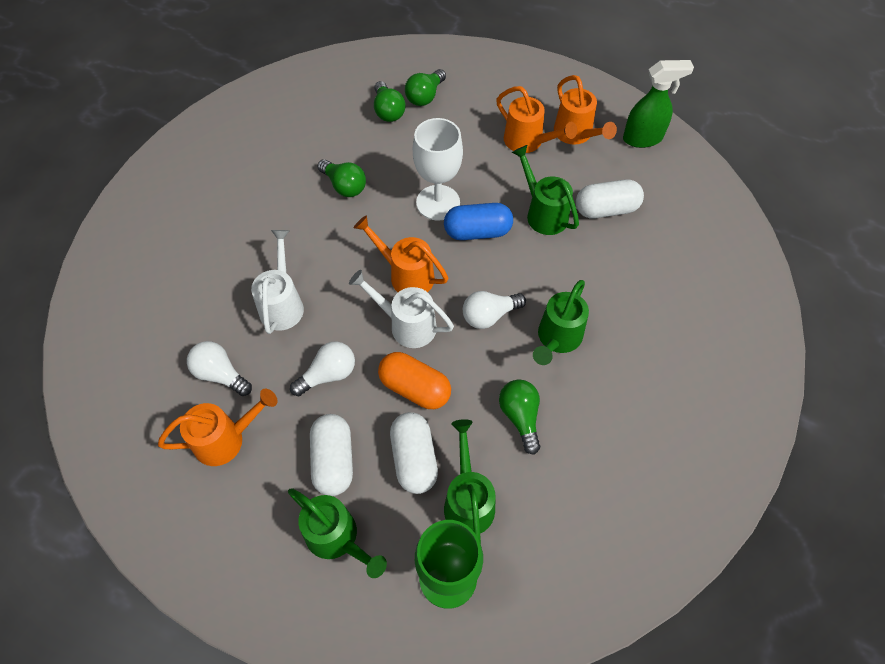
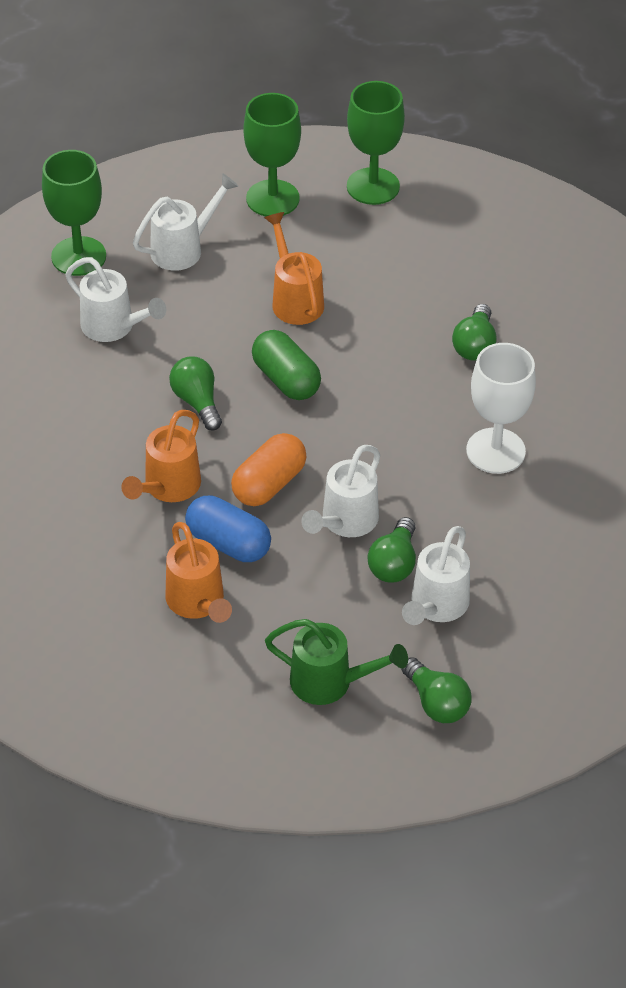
green capsule: 0 -> 1
green goblet: 1 -> 3
green spray bottle: 1 -> 0
green watering can: 4 -> 1
orange watering can: 4 -> 3
white capsule: 3 -> 0
white light bulb: 3 -> 0
white watering can: 2 -> 4

